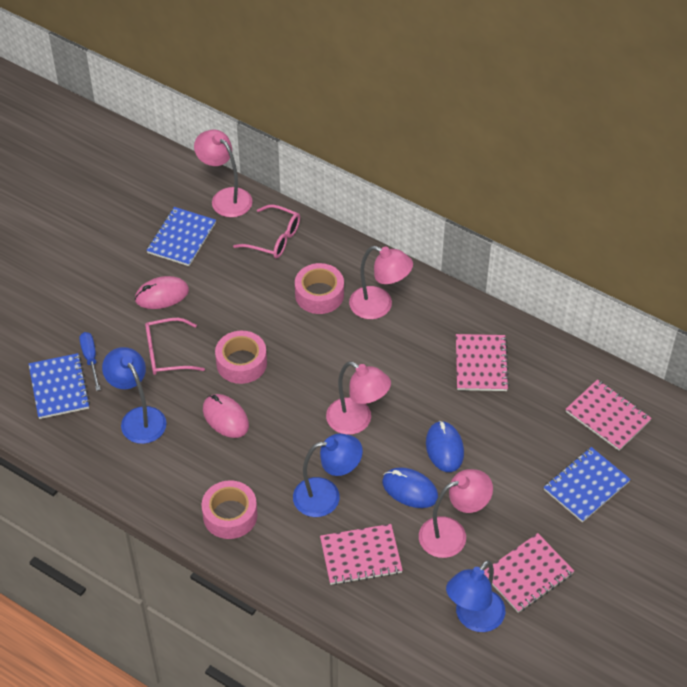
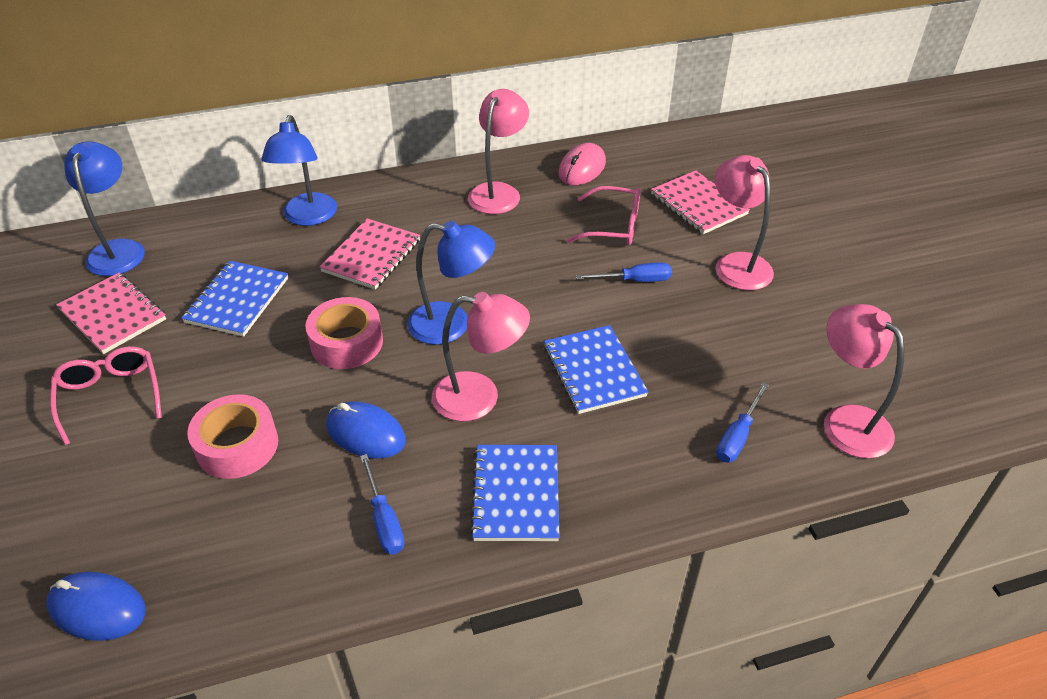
blue screwdriver: 1 -> 3
pink mouse: 2 -> 1
pink notebook: 4 -> 3
pink tape: 3 -> 2

